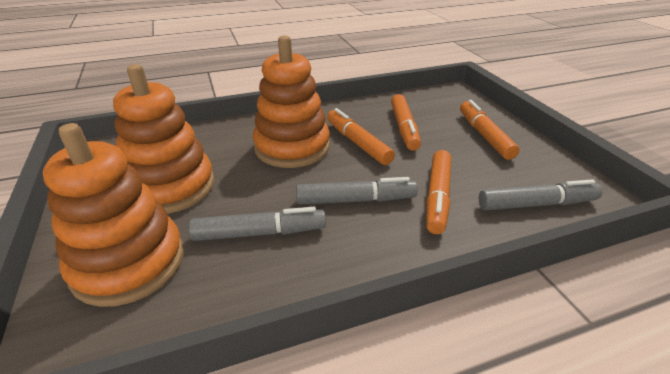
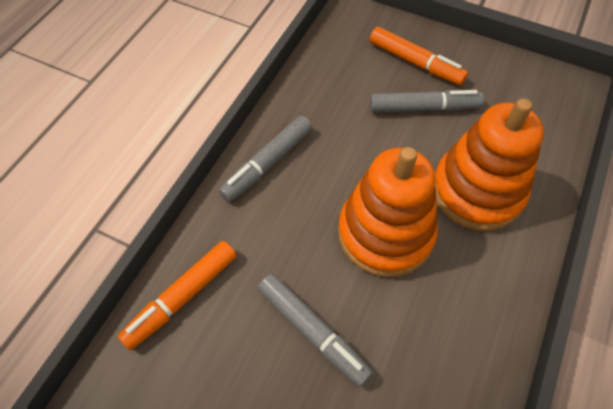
orange marker: 4 -> 2
orange stacking toy: 3 -> 2

